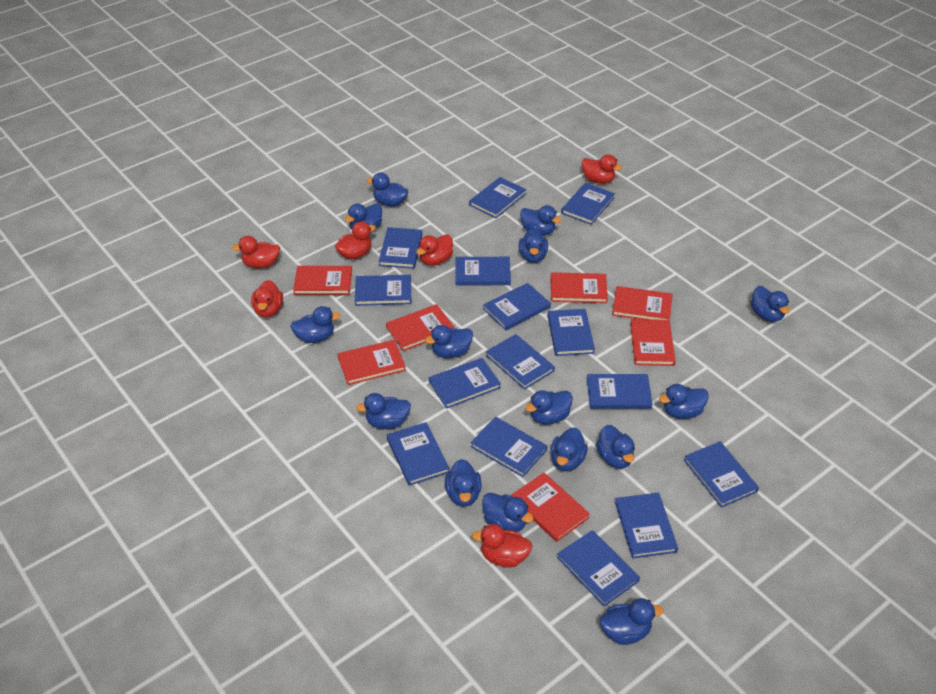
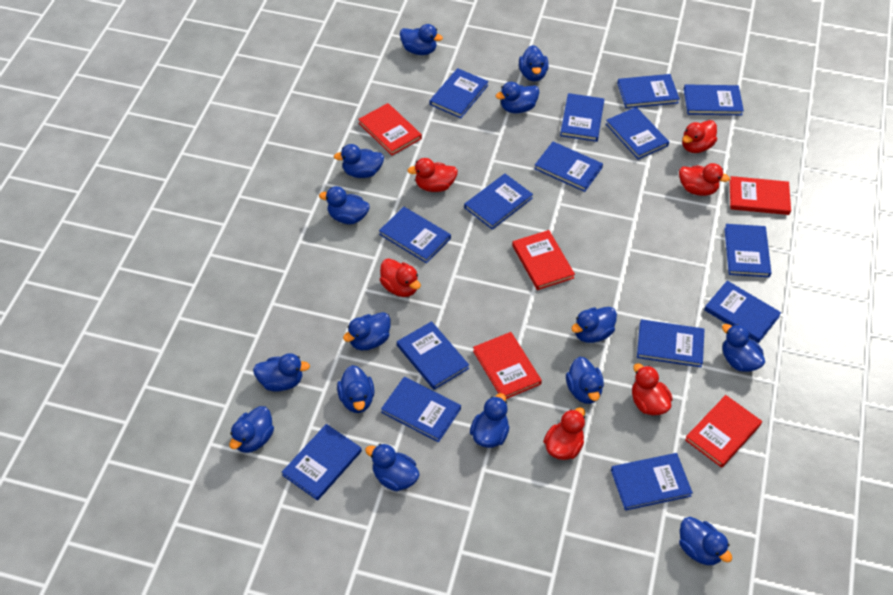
red book: 7 -> 5

